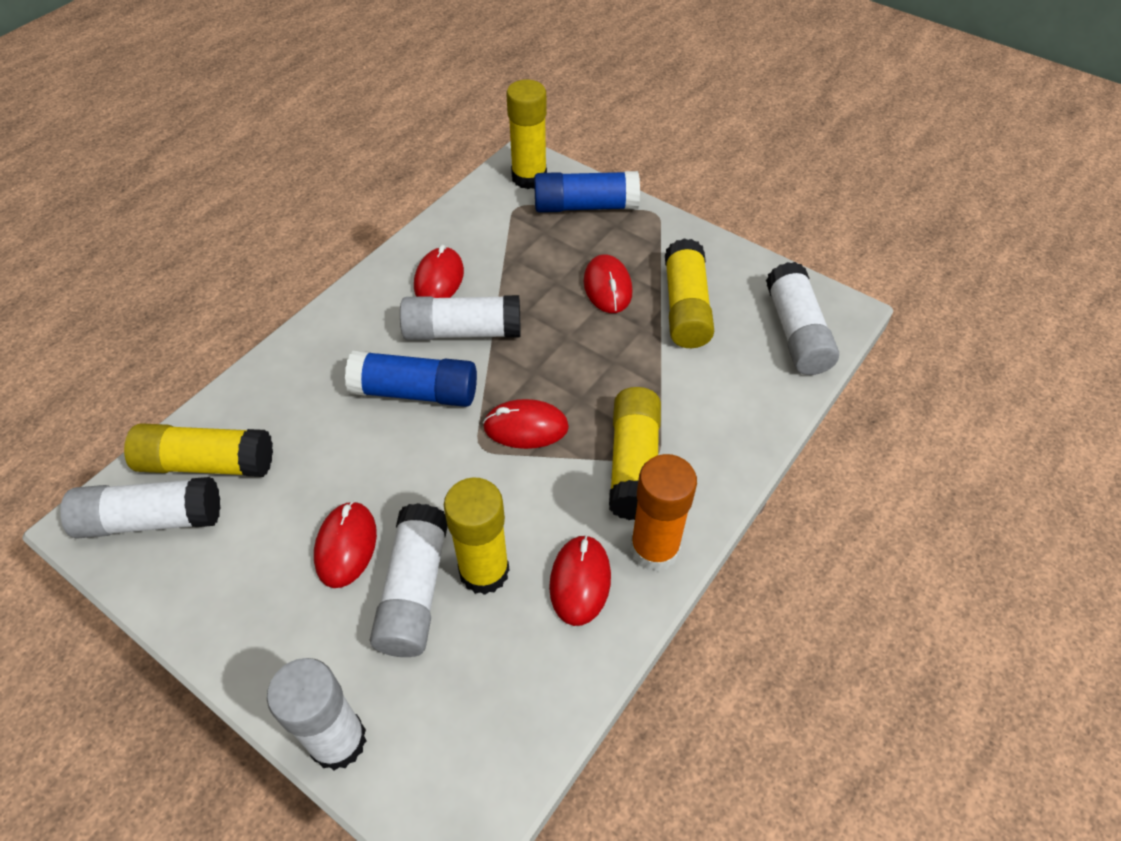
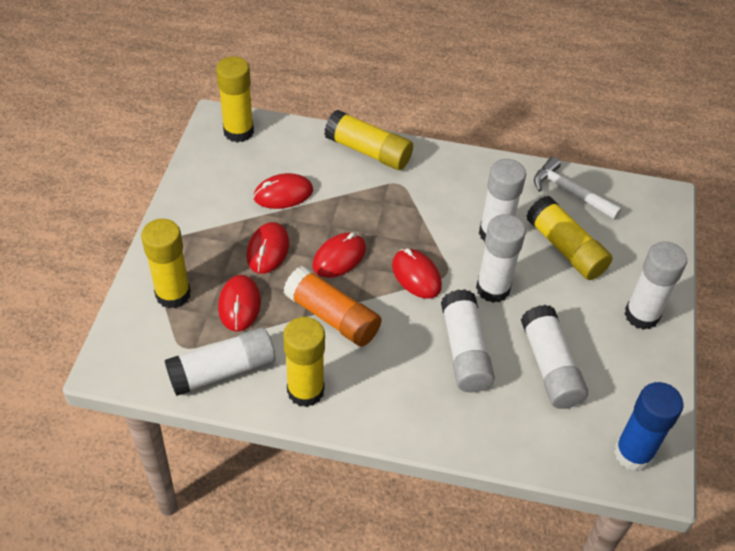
blue glue stick: 2 -> 1
white glue stick: 5 -> 6
white hammer: 0 -> 1

